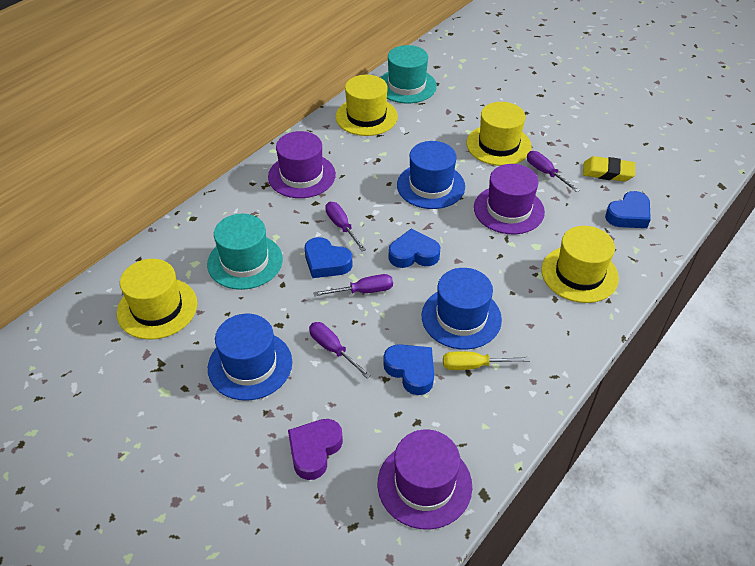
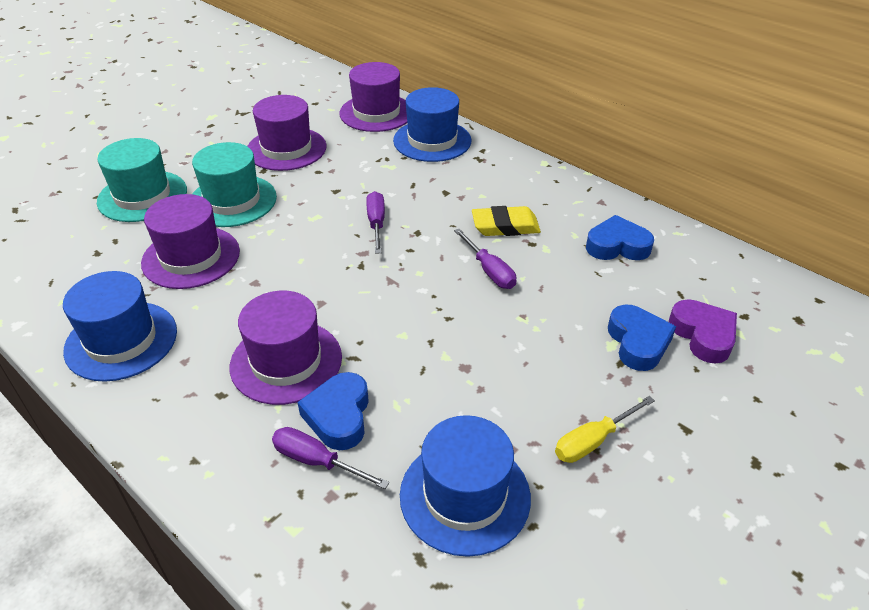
blue heart: 4 -> 3
purple hat: 3 -> 4
purple screwdriver: 4 -> 3
yellow hat: 4 -> 0

